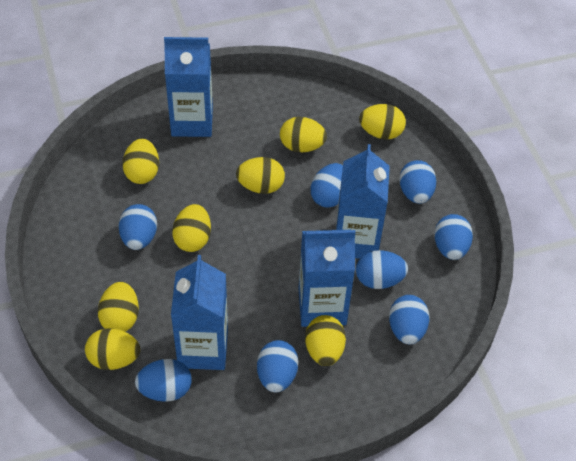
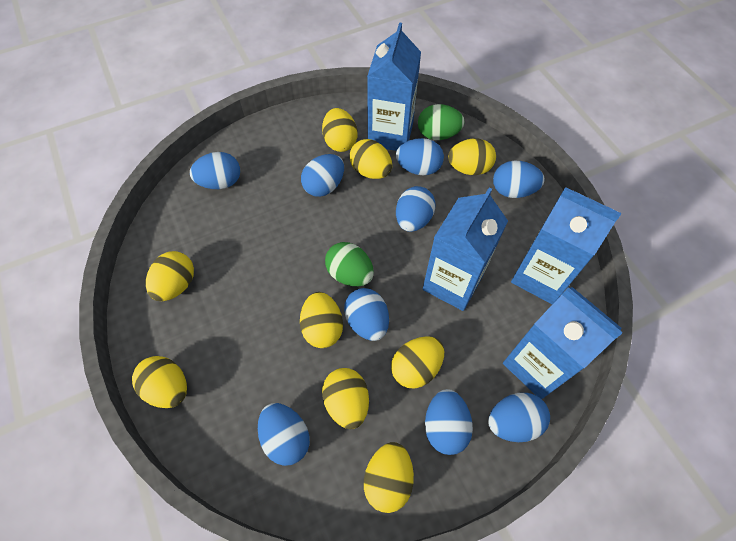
blue egg: 8 -> 9
green egg: 0 -> 2
yellow egg: 8 -> 9

